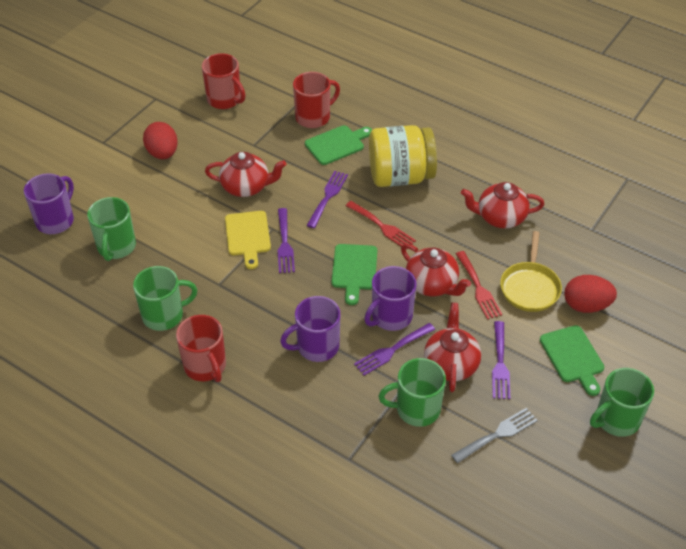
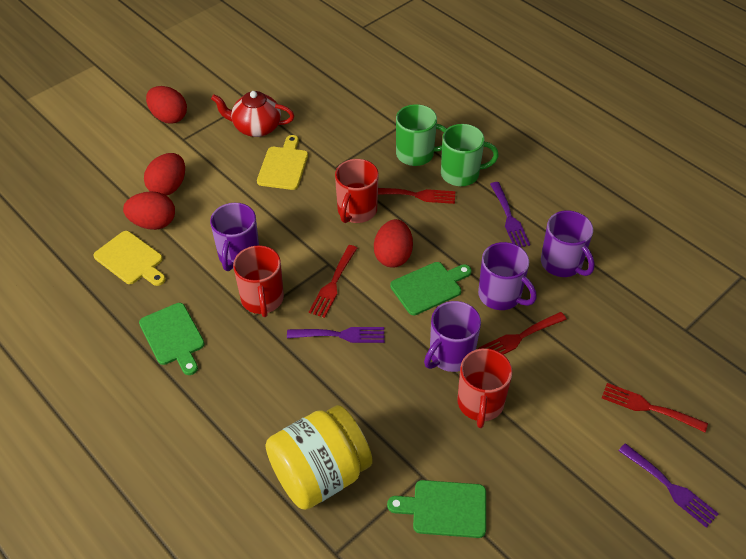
green mug: 4 -> 2
grey fork: 1 -> 0
purple fork: 4 -> 3
purple mug: 3 -> 4
red egg: 2 -> 4
red fork: 2 -> 4
red teapot: 4 -> 1
yellow cutting board: 1 -> 2
yellow pan: 1 -> 0

